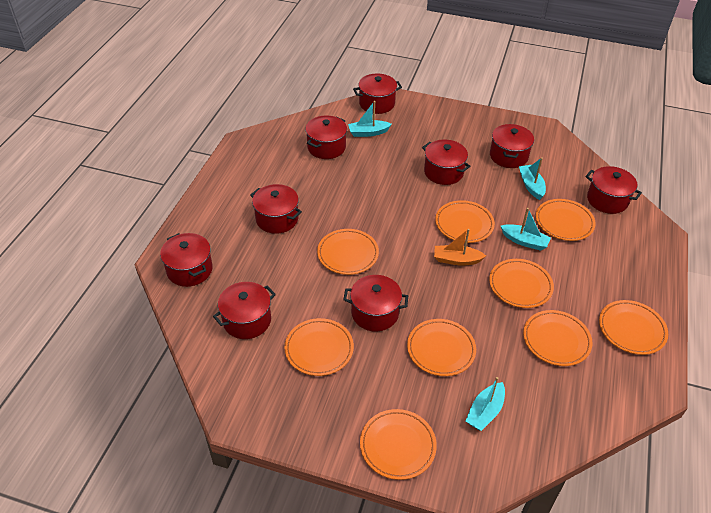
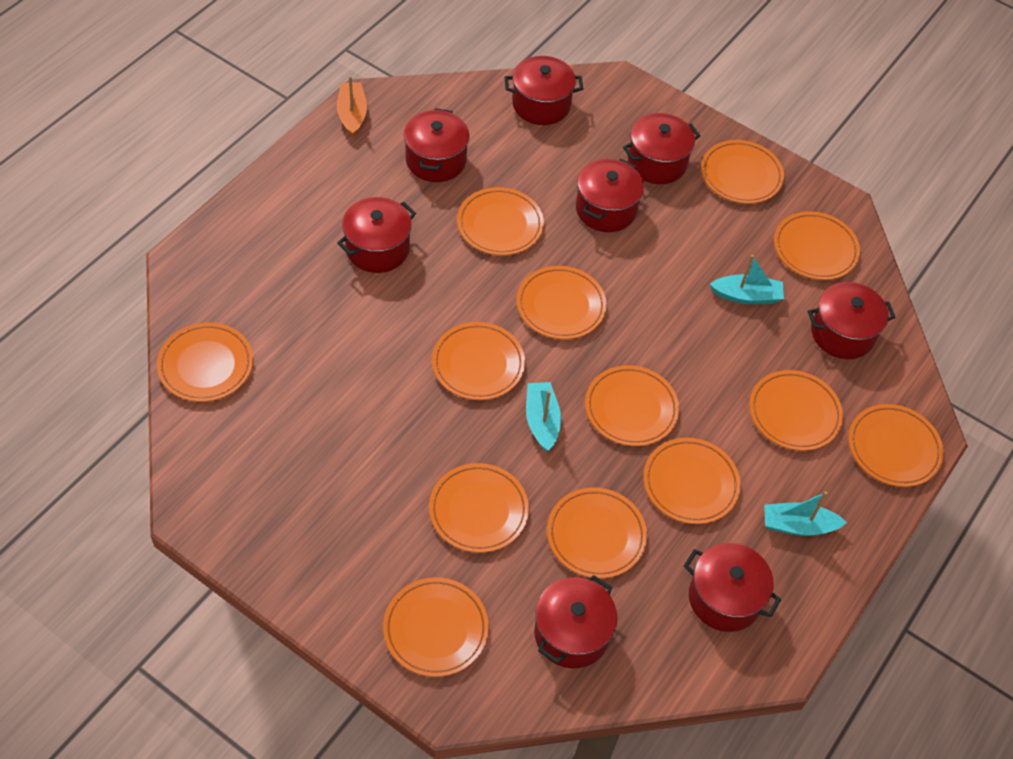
orange plate: 9 -> 13
red pot: 9 -> 8
turquoise boat: 4 -> 3

